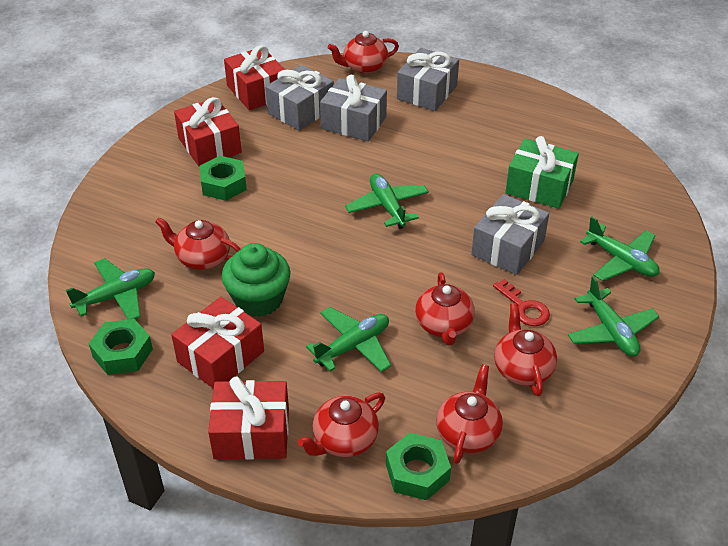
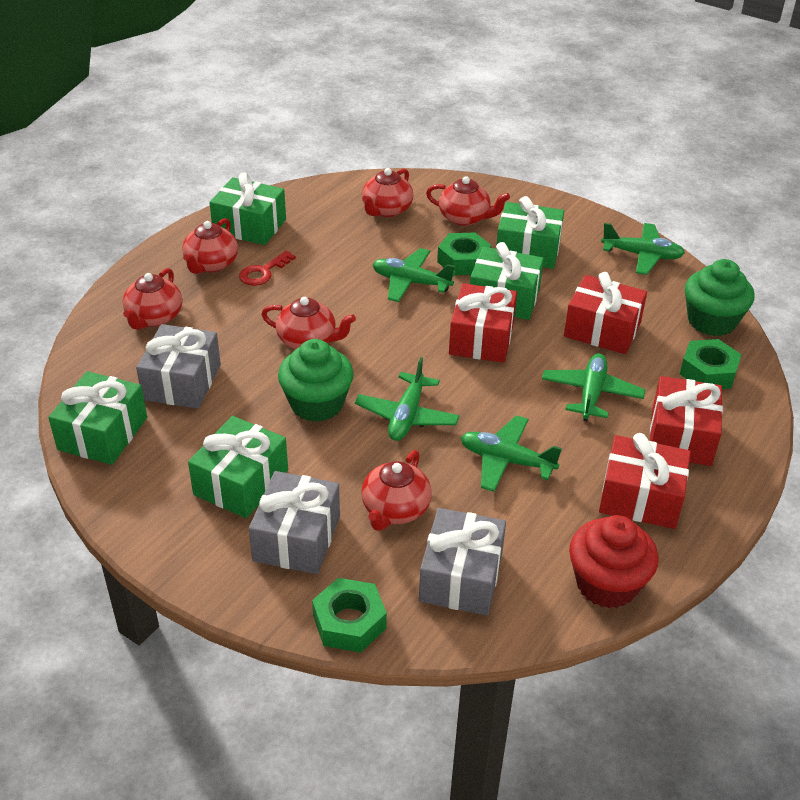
green cupcake: 1 -> 2
green gift: 1 -> 5
grey gift: 4 -> 3
red cupcake: 0 -> 1

